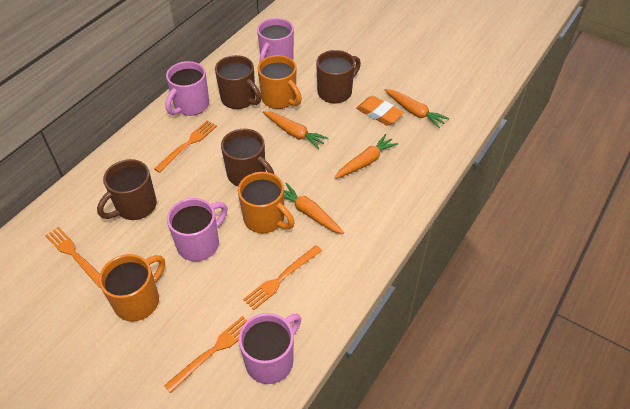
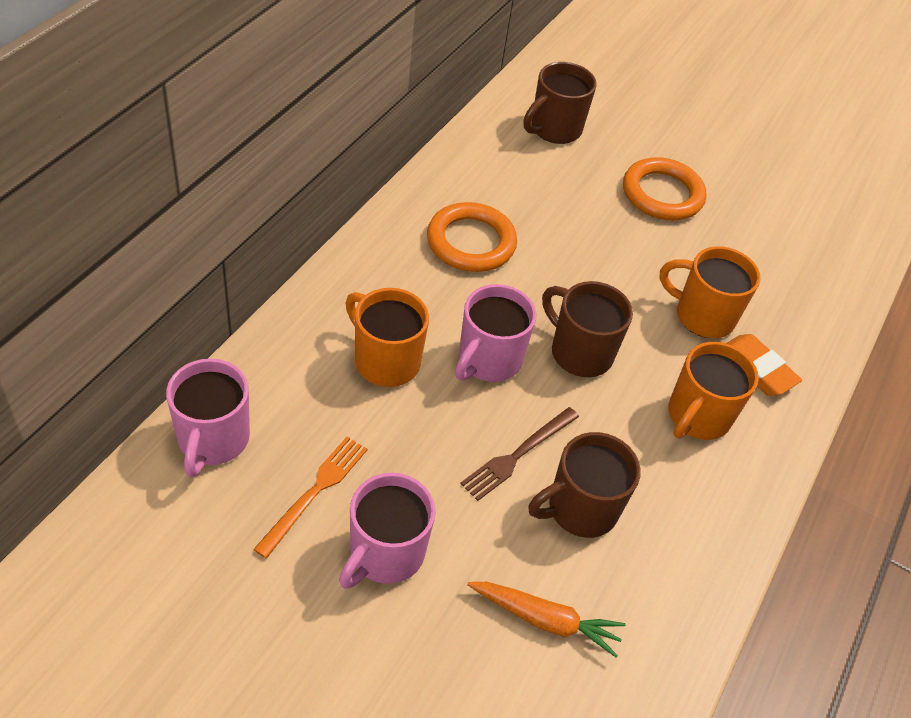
brown fork: 0 -> 1
brown mug: 4 -> 3
orange carrot: 4 -> 1
orange fork: 4 -> 1
orange ring: 0 -> 2
pink mug: 4 -> 3

